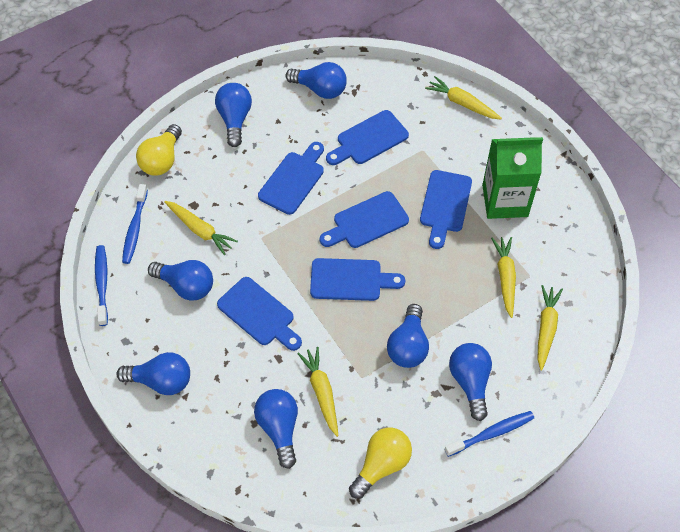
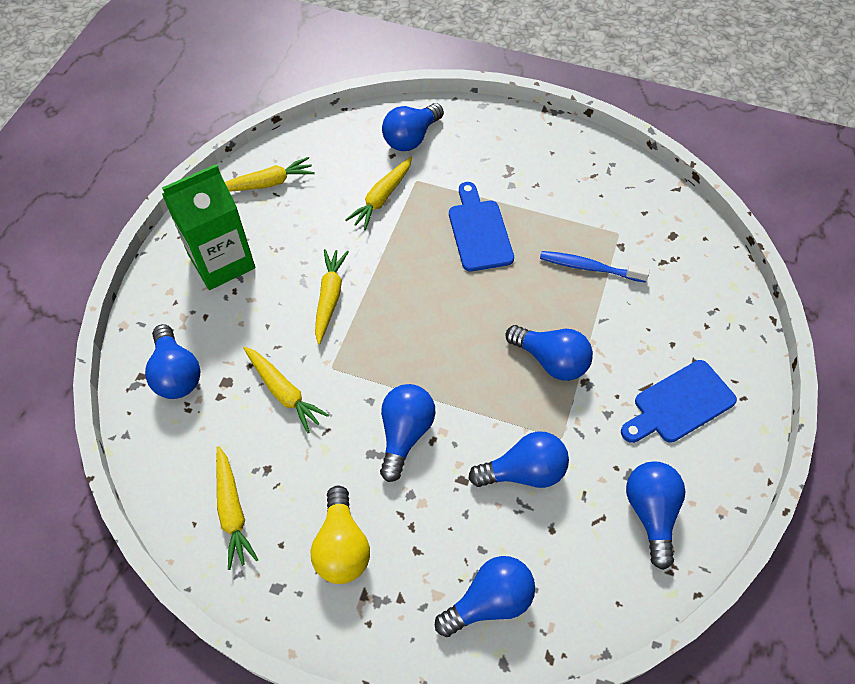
blue cutting board: 6 -> 2
blue toothbrush: 3 -> 1
yellow light bulb: 2 -> 1

